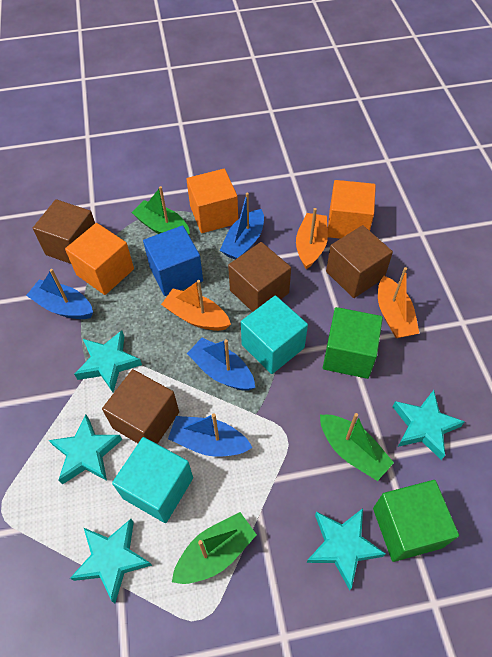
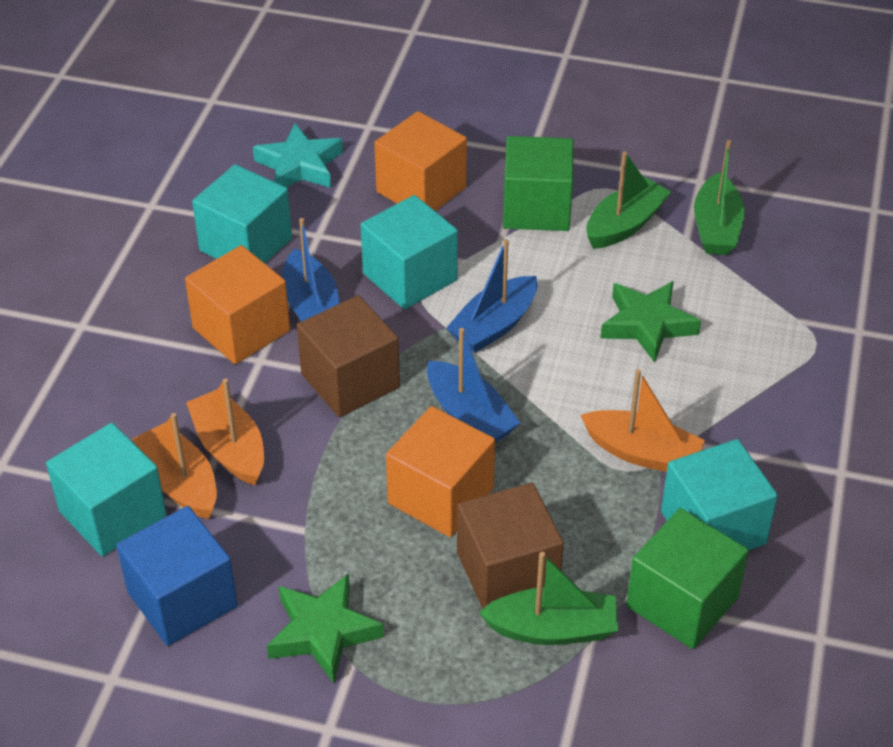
blue boat: 4 -> 3
brown cube: 4 -> 2
green star: 0 -> 2
turquoise cube: 2 -> 4
turquoise star: 5 -> 1

